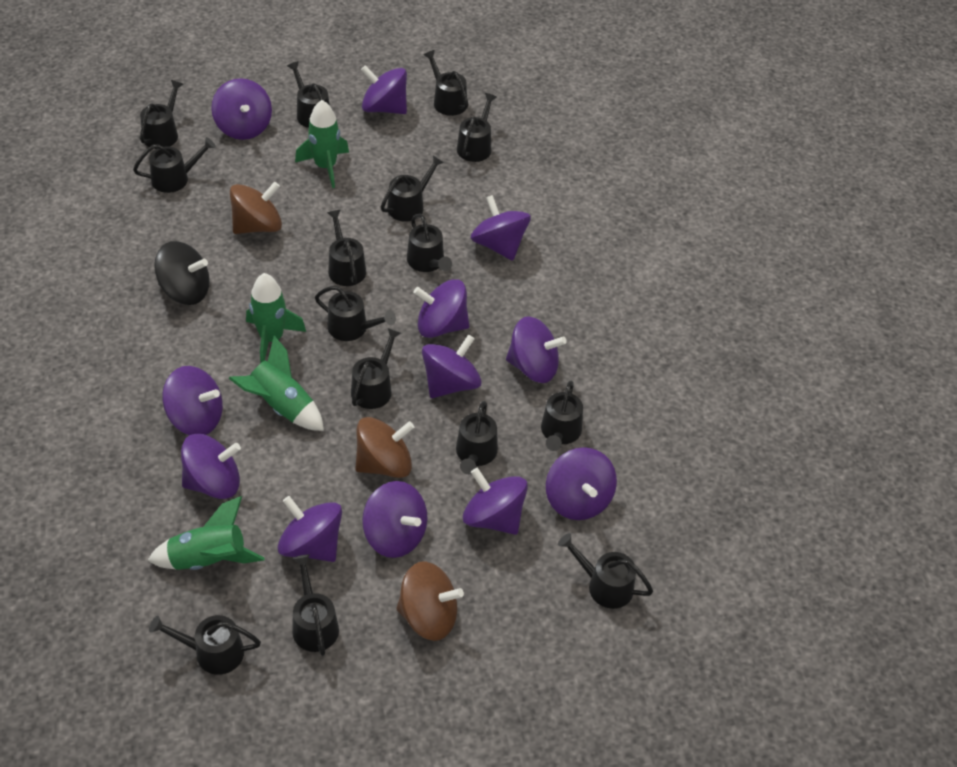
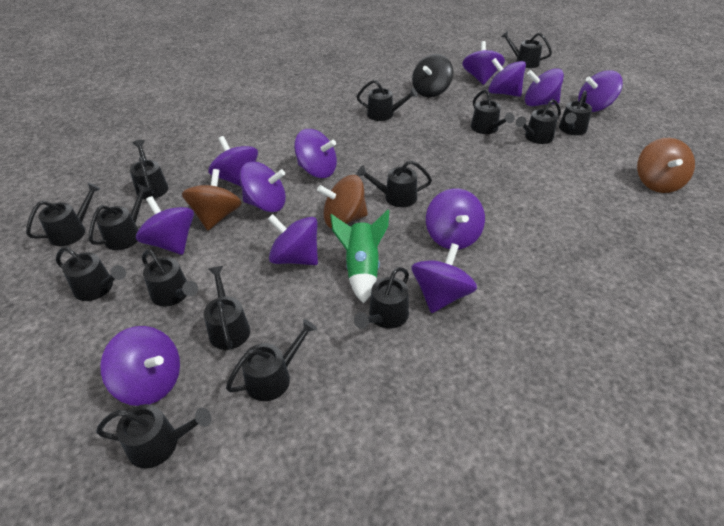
green rocket: 4 -> 1

